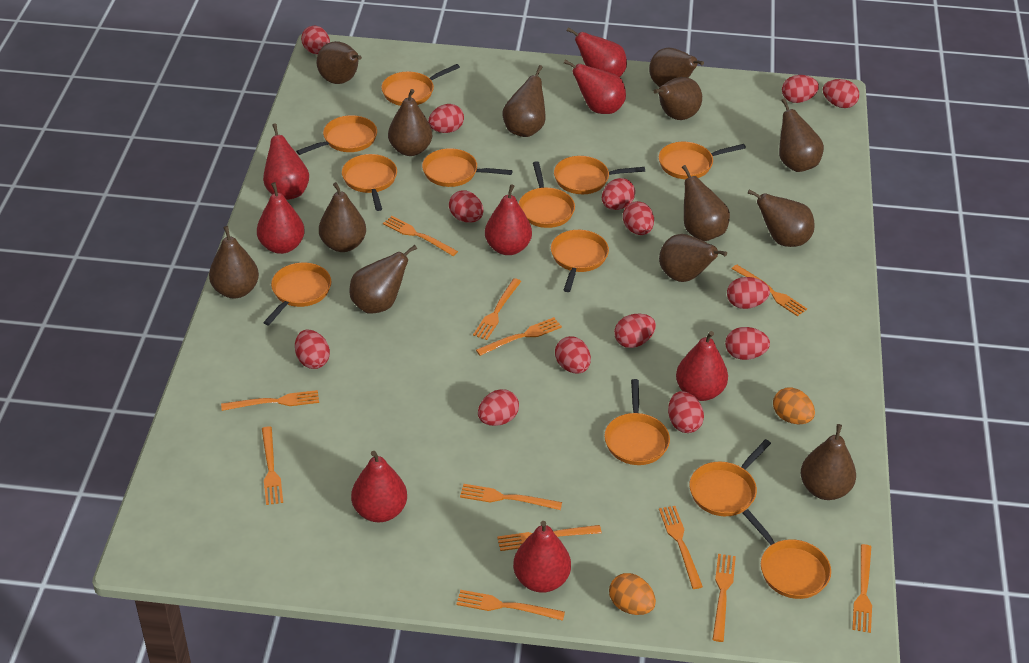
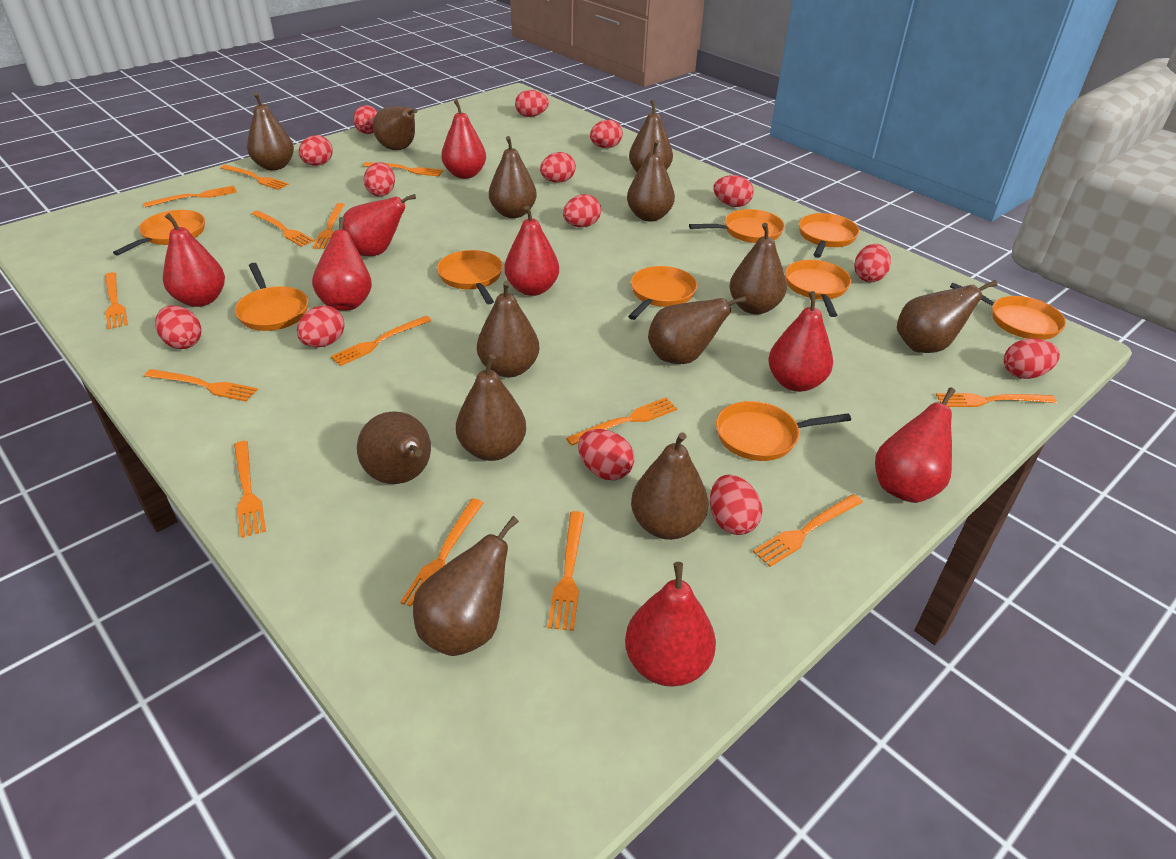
orange egg: 2 -> 0
orange fork: 12 -> 14
orange pan: 12 -> 9

